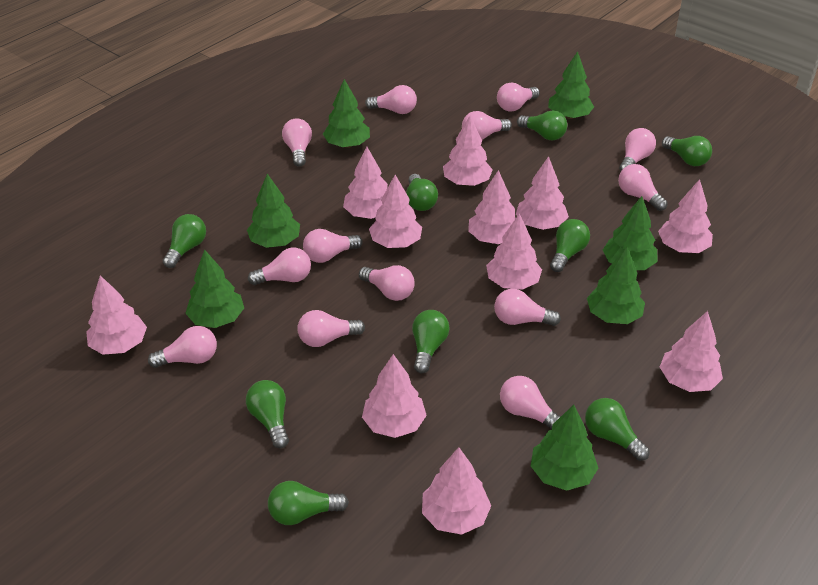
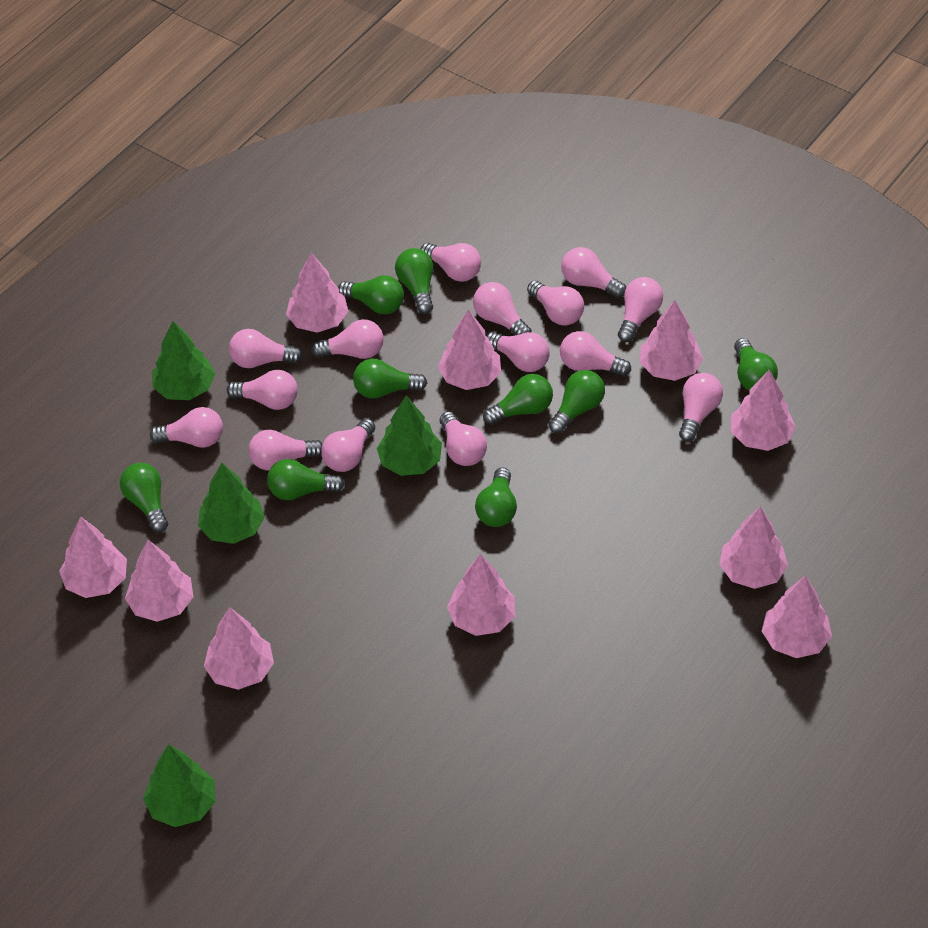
green tree: 7 -> 4
pink light bulb: 13 -> 15
pink tree: 11 -> 10

